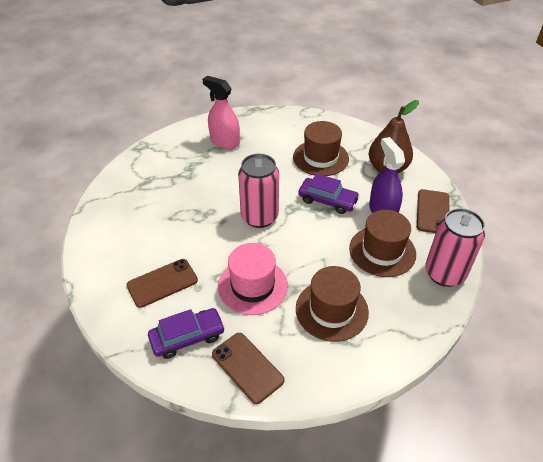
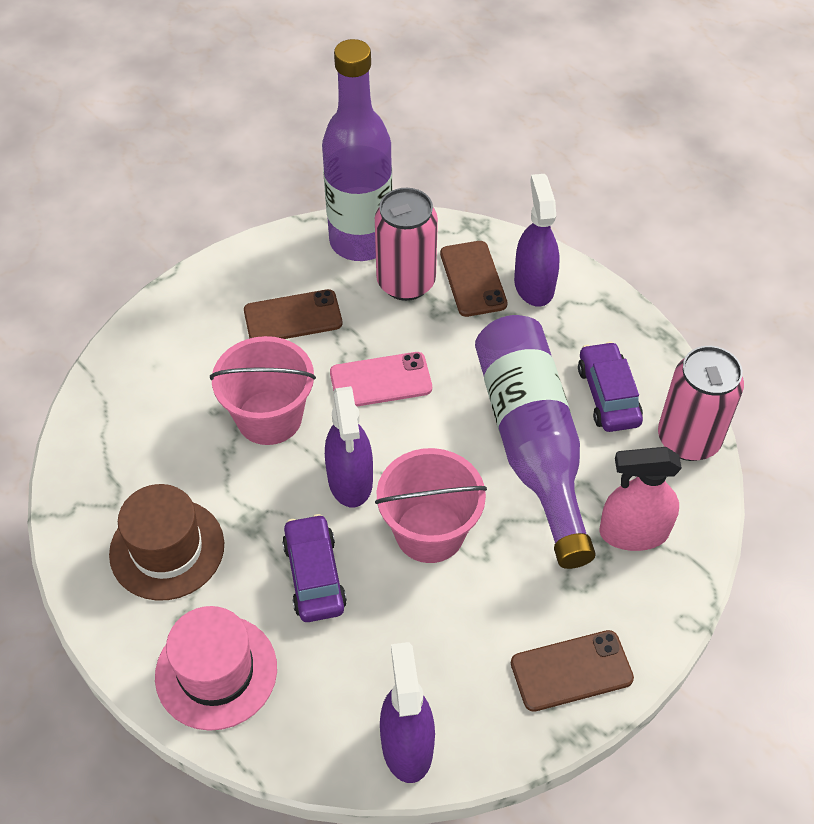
brown hat: 3 -> 1
brown pear: 1 -> 0
pink bucket: 0 -> 2
pink phone: 0 -> 1
purple bottle: 0 -> 2
purple spray bottle: 1 -> 3

